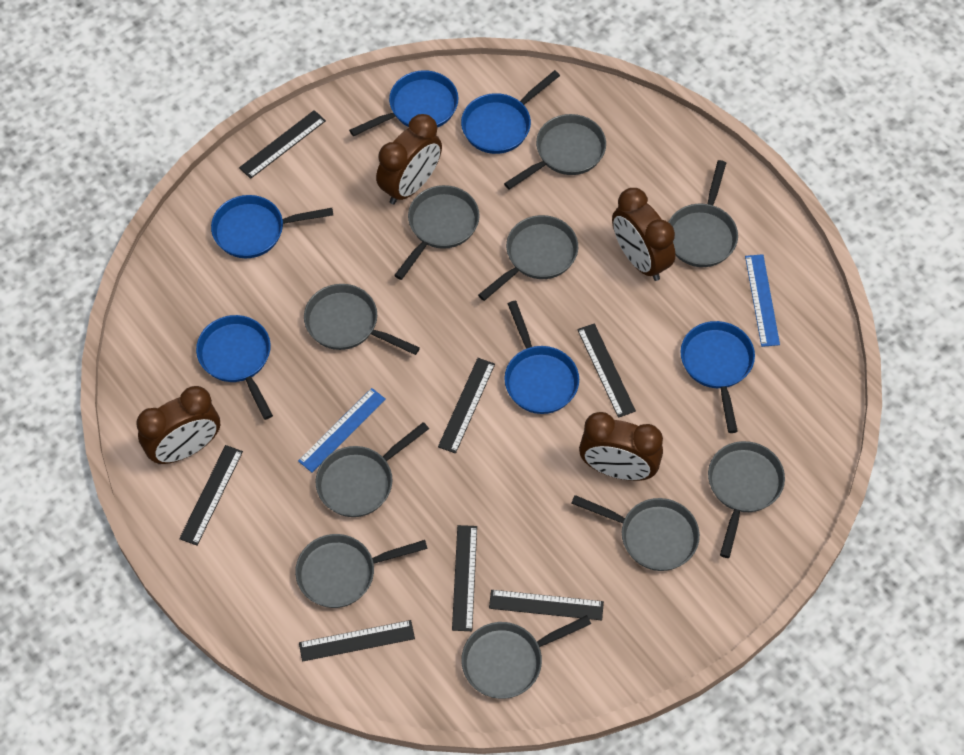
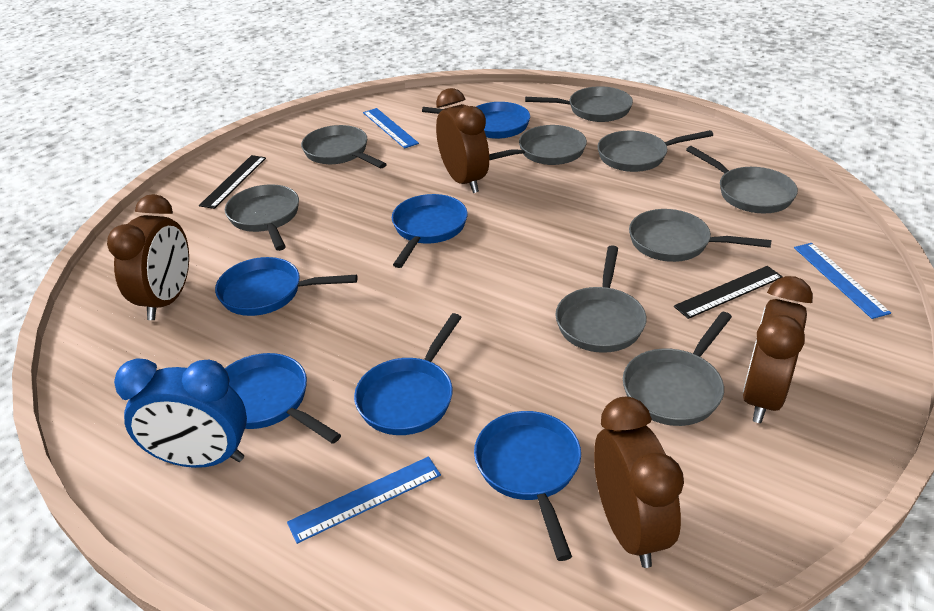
black ruler: 7 -> 2
blue clock: 0 -> 1
blue ruler: 2 -> 3
grey pan: 10 -> 9

